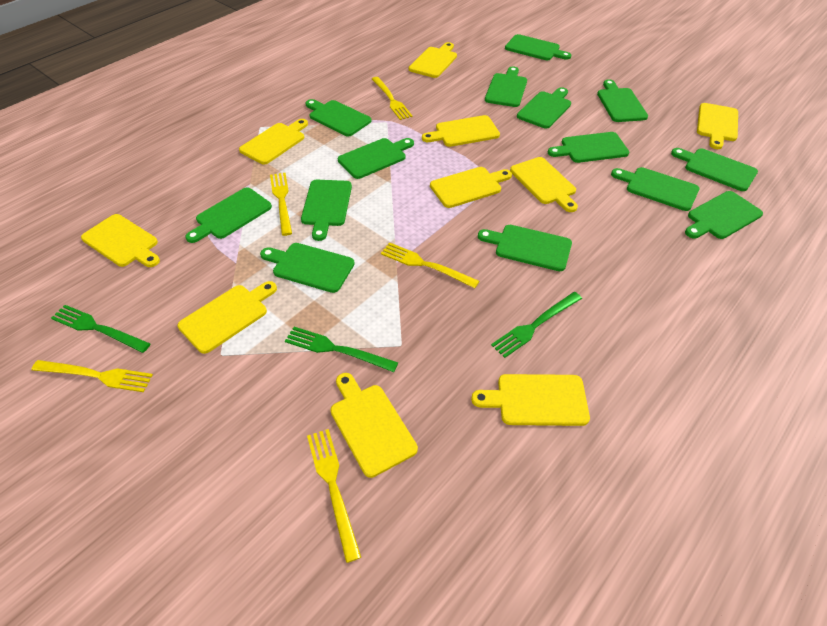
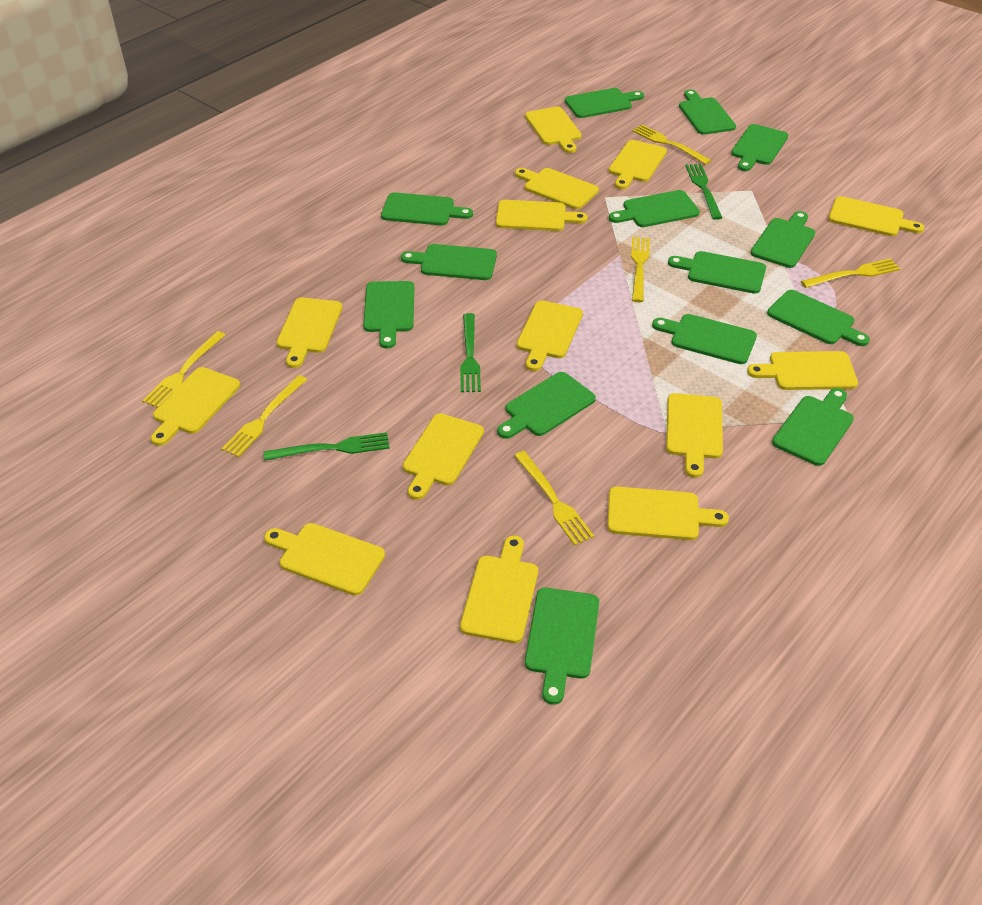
yellow cutting board: 10 -> 14
yellow fork: 5 -> 6

